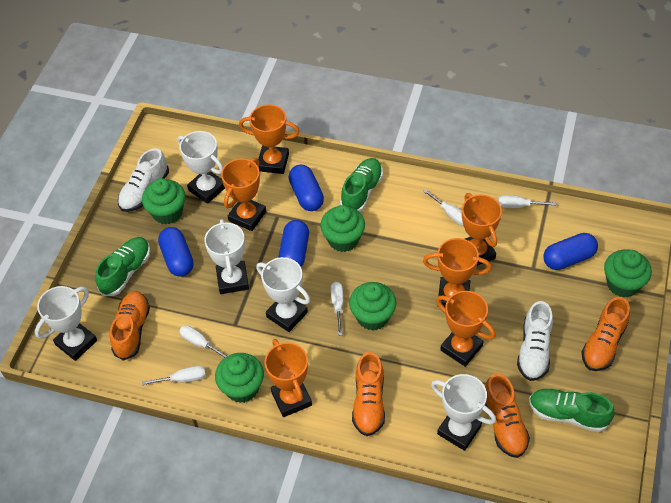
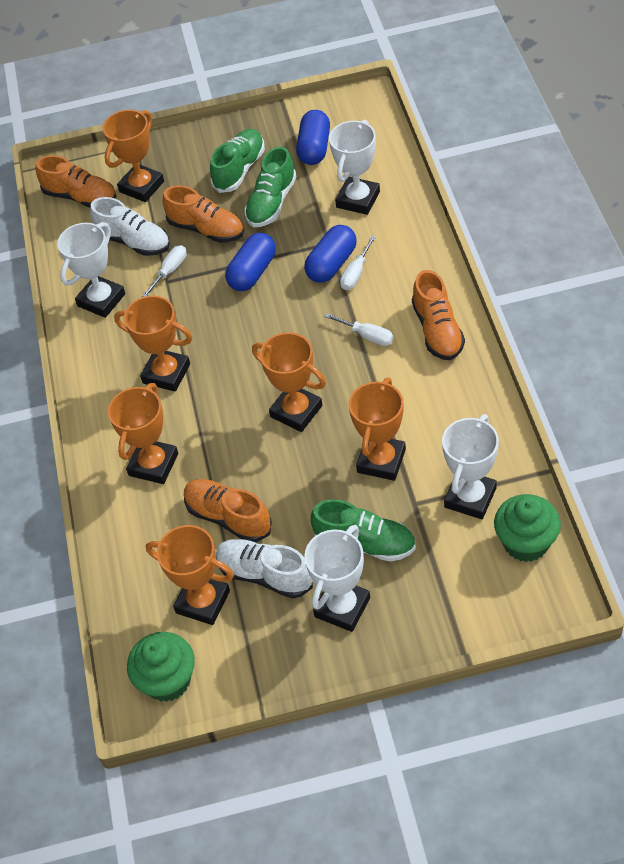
blue capsule: 4 -> 3
green cupcake: 5 -> 2
white screwdriver: 5 -> 3
white trophy: 5 -> 4

